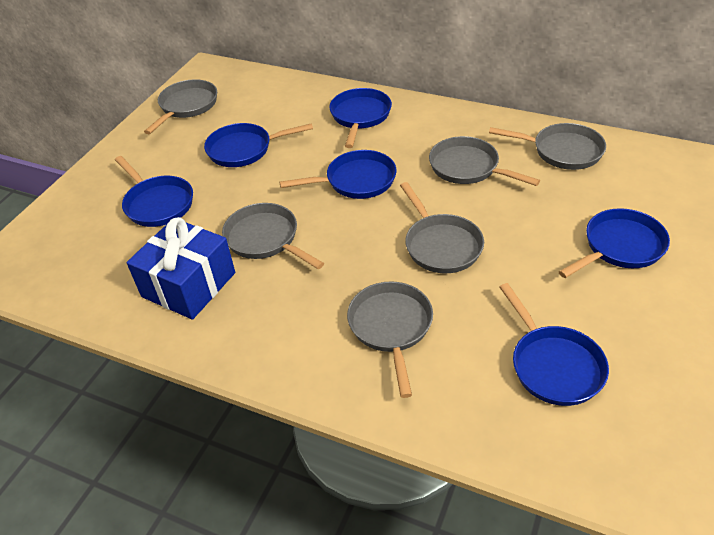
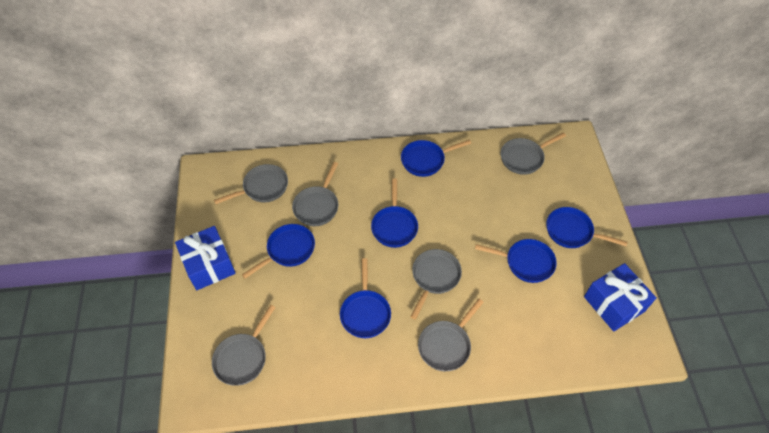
blue gift: 1 -> 2

